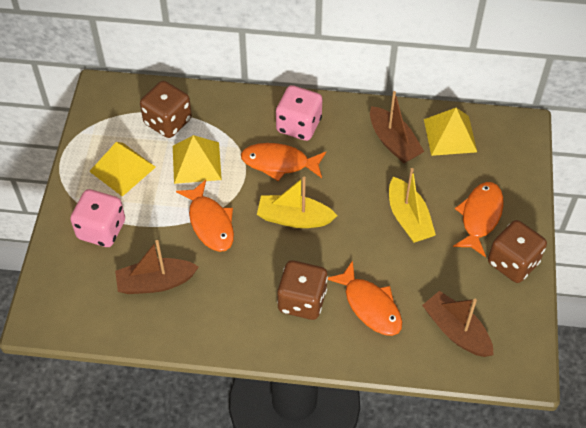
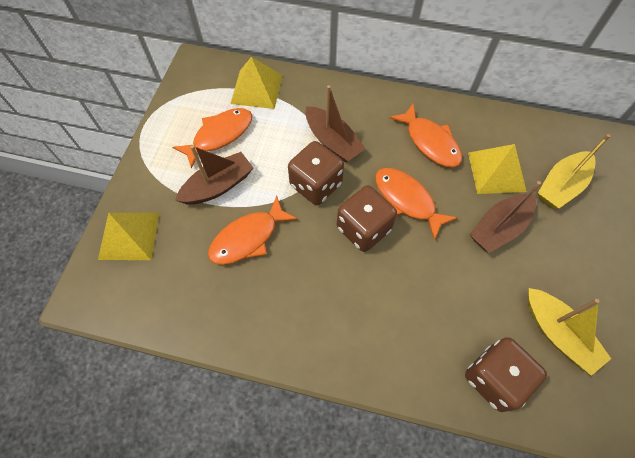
pink dice: 2 -> 0

